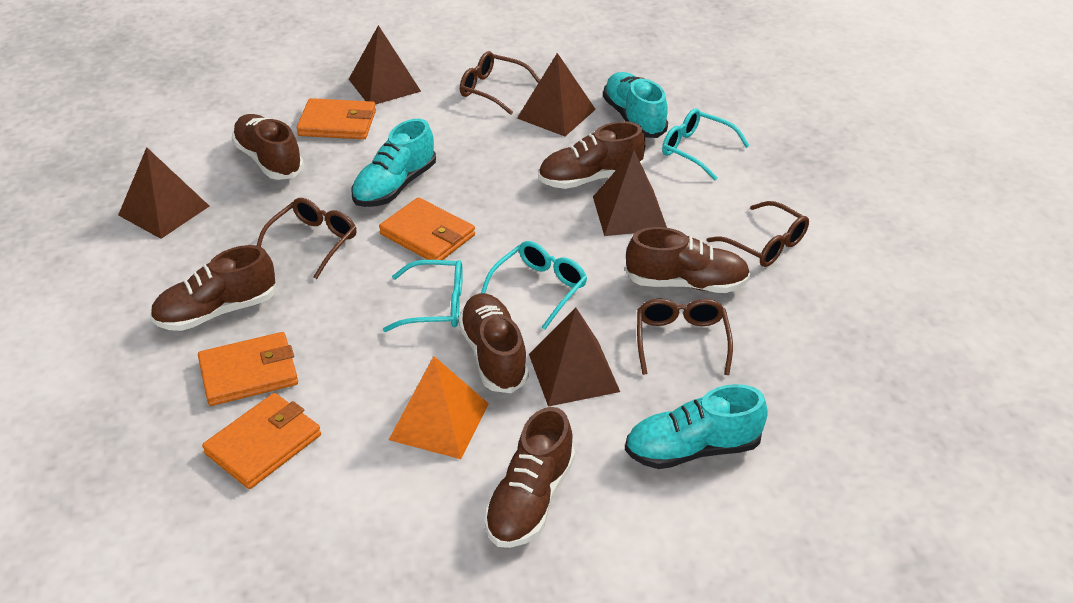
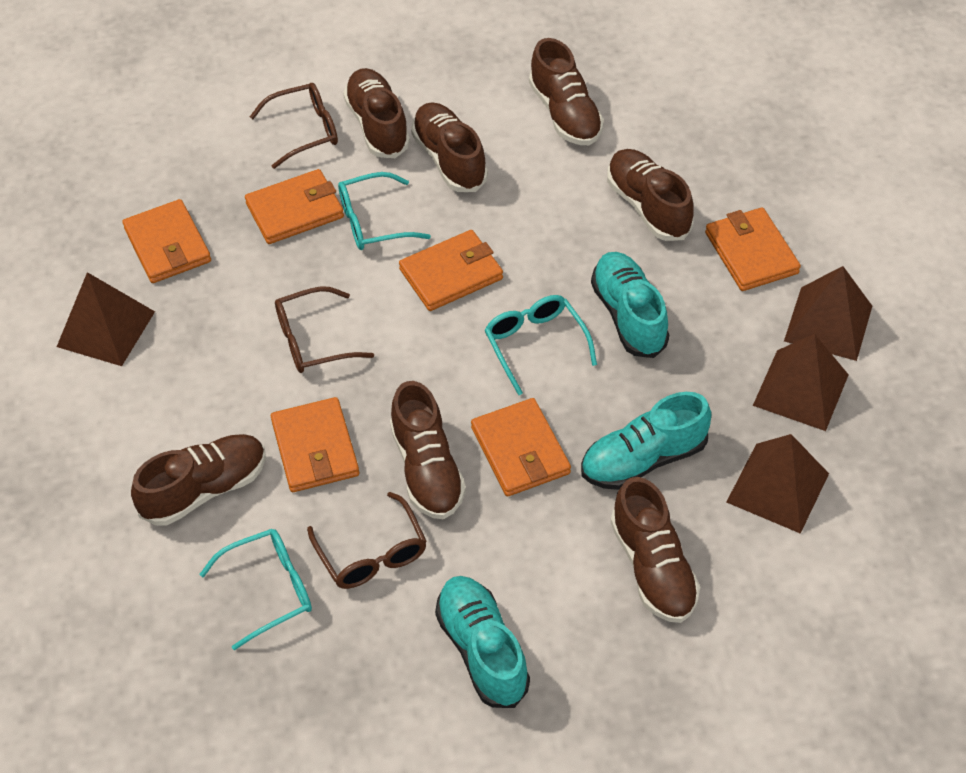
brown glasses: 4 -> 3
brown pyramid: 5 -> 4
brown shoe: 6 -> 7
orange pyramid: 1 -> 0
orange wallet: 4 -> 6

